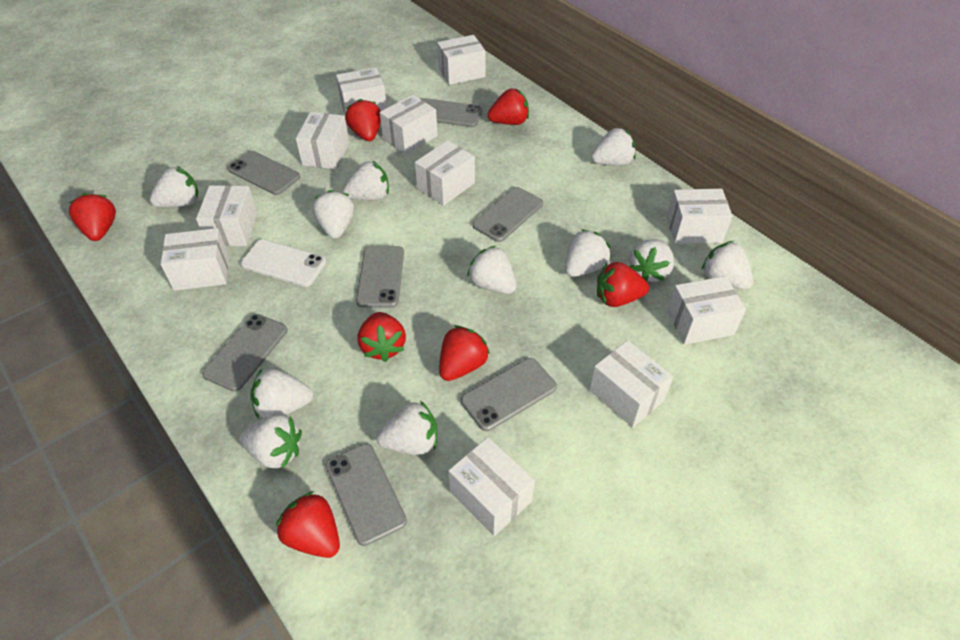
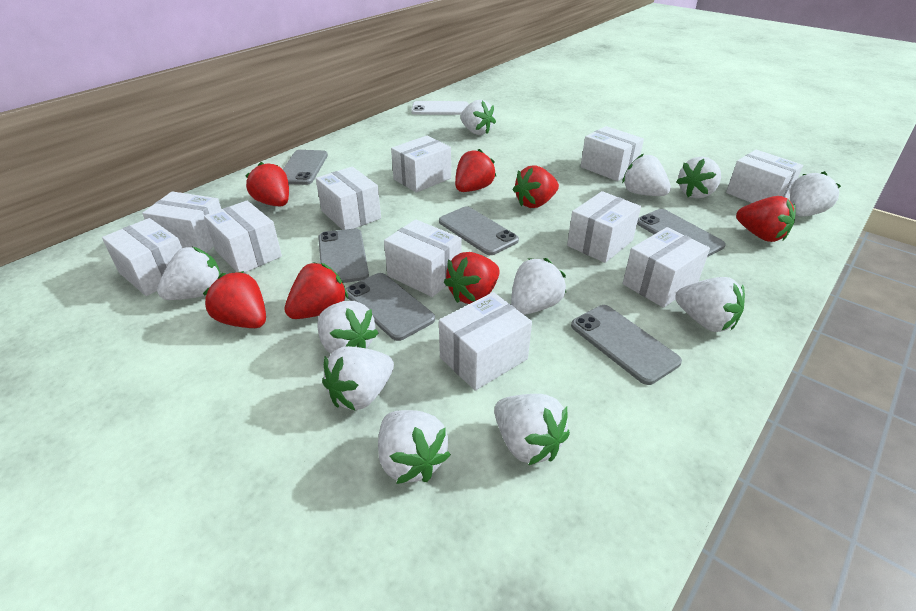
grey phone: 7 -> 6

